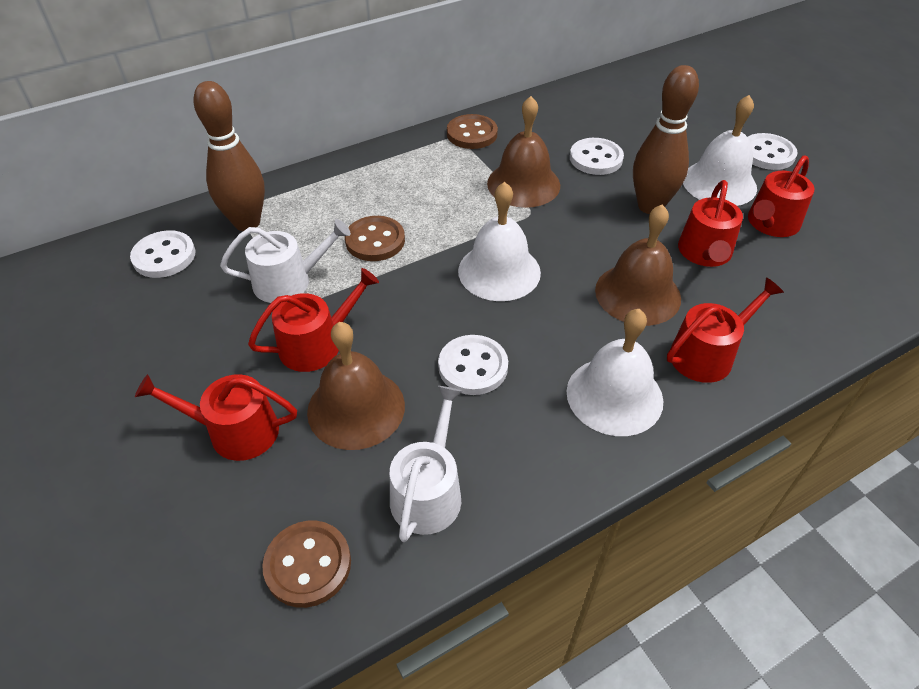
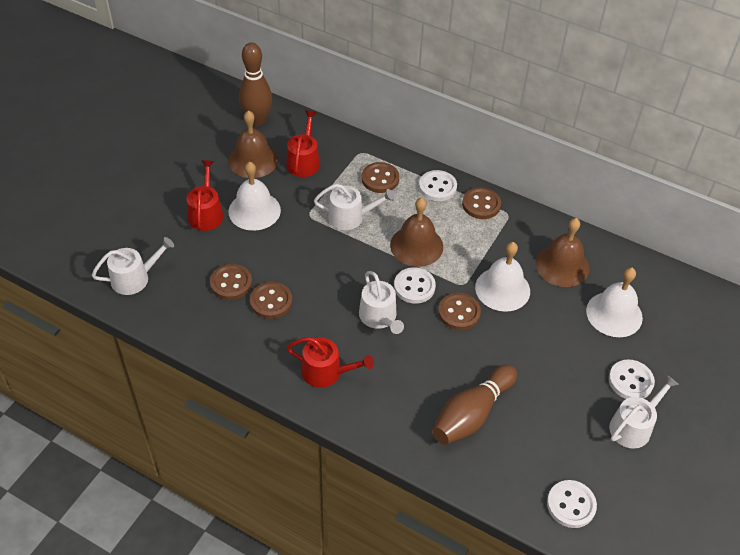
brown button: 3 -> 5
red watering can: 5 -> 3
white watering can: 2 -> 4

